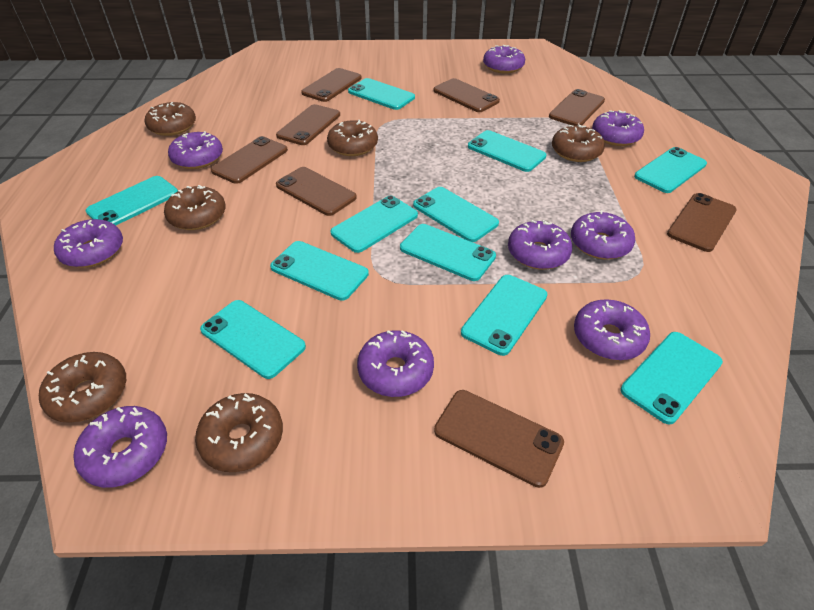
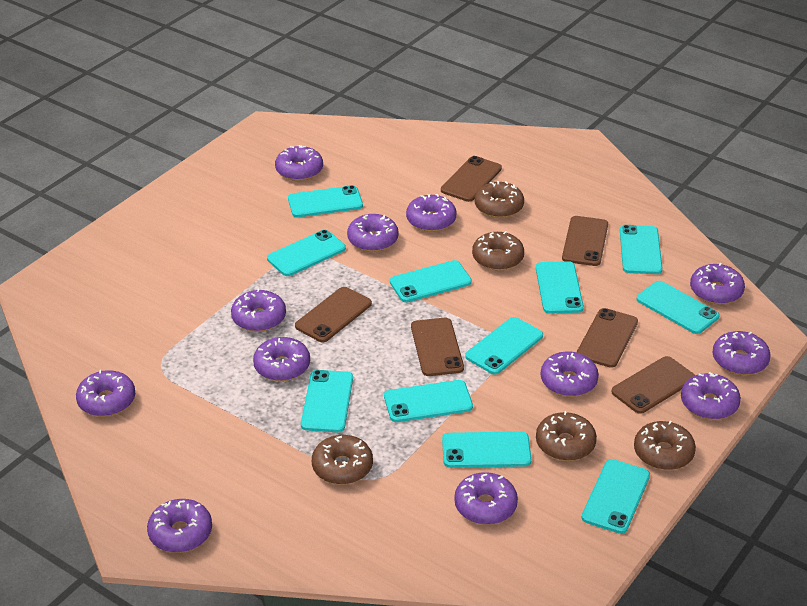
brown donut: 6 -> 5
brown phone: 8 -> 6
purple donut: 9 -> 12

